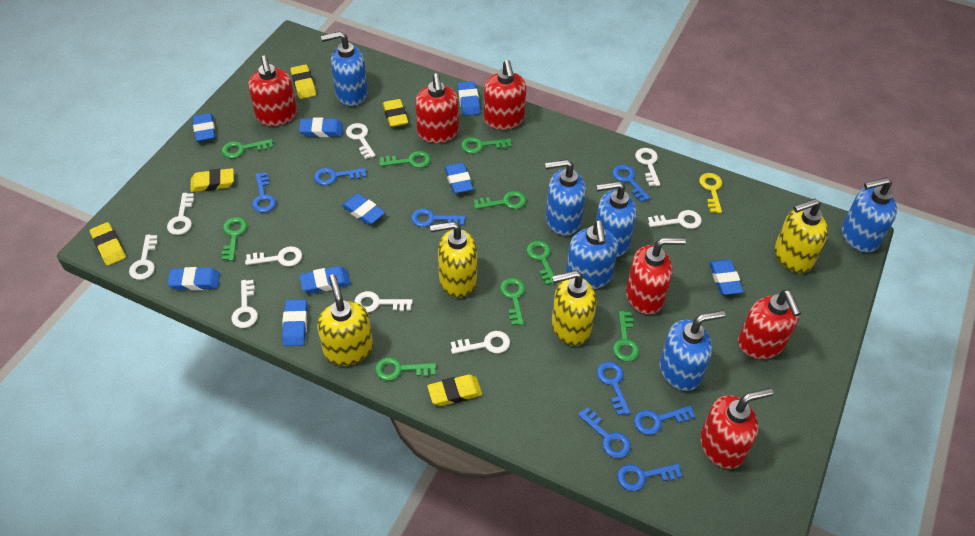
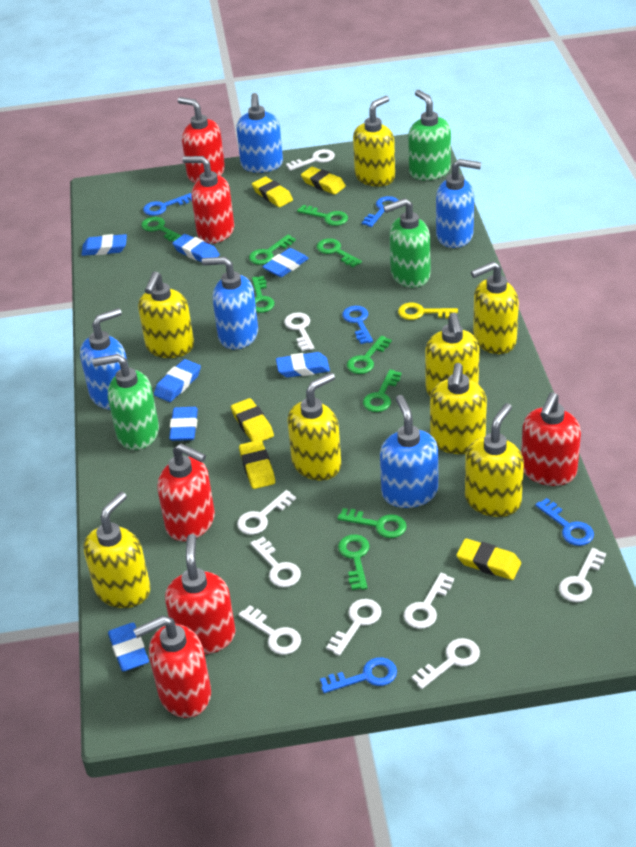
blue eraser: 9 -> 7
blue key: 8 -> 5
blue soap dispenser: 6 -> 5
green soap dispenser: 0 -> 3
yellow soap dispenser: 4 -> 8

